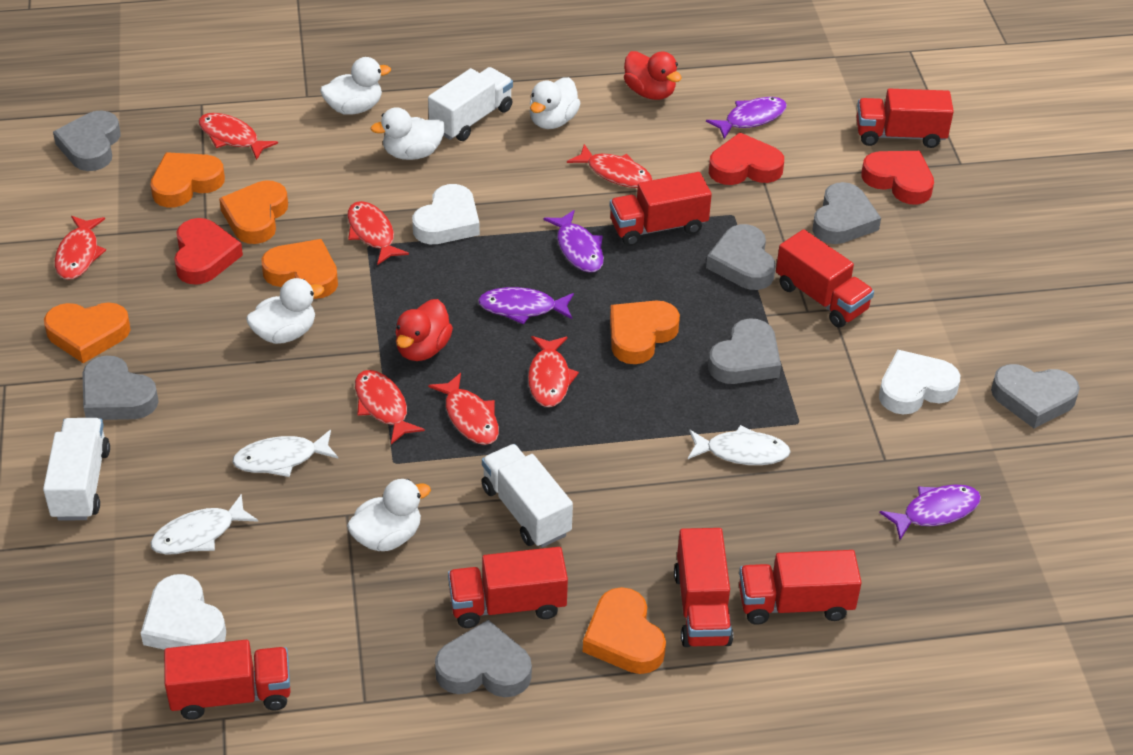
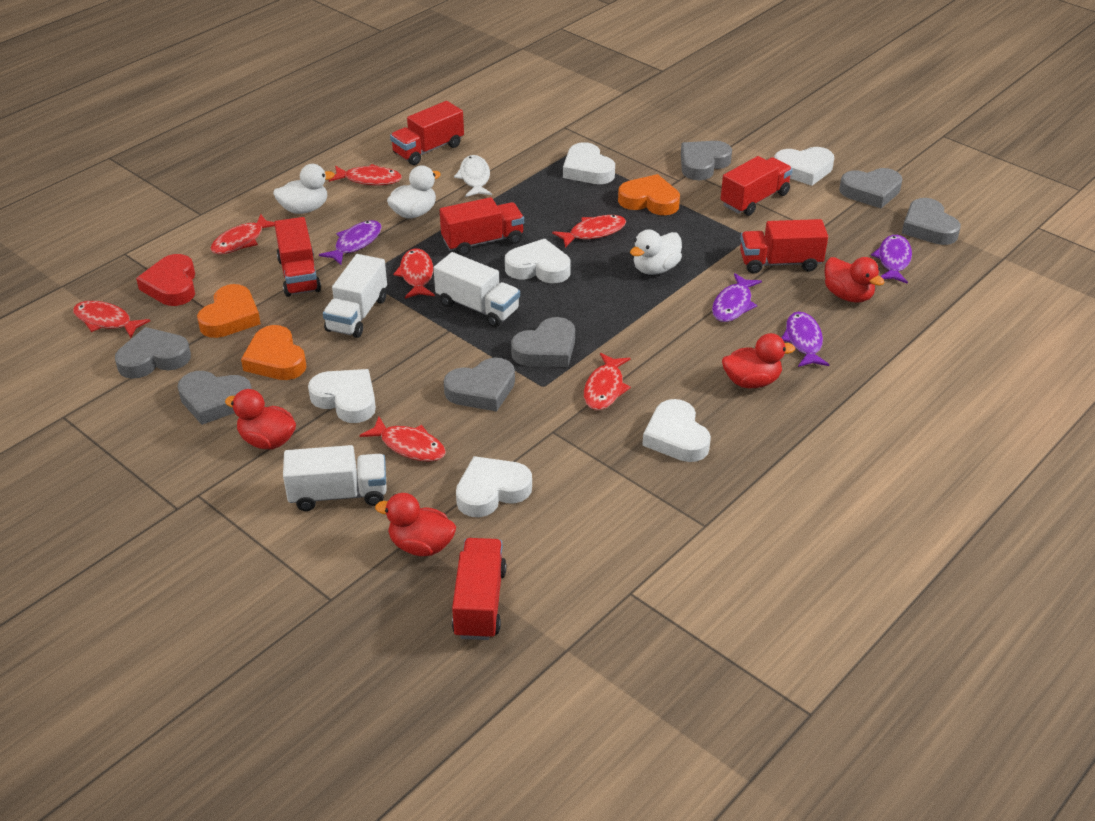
orange heart: 6 -> 3
red duck: 2 -> 4
red heart: 3 -> 1
red truck: 7 -> 6
white duck: 5 -> 3
white fish: 3 -> 1
white heart: 3 -> 6

